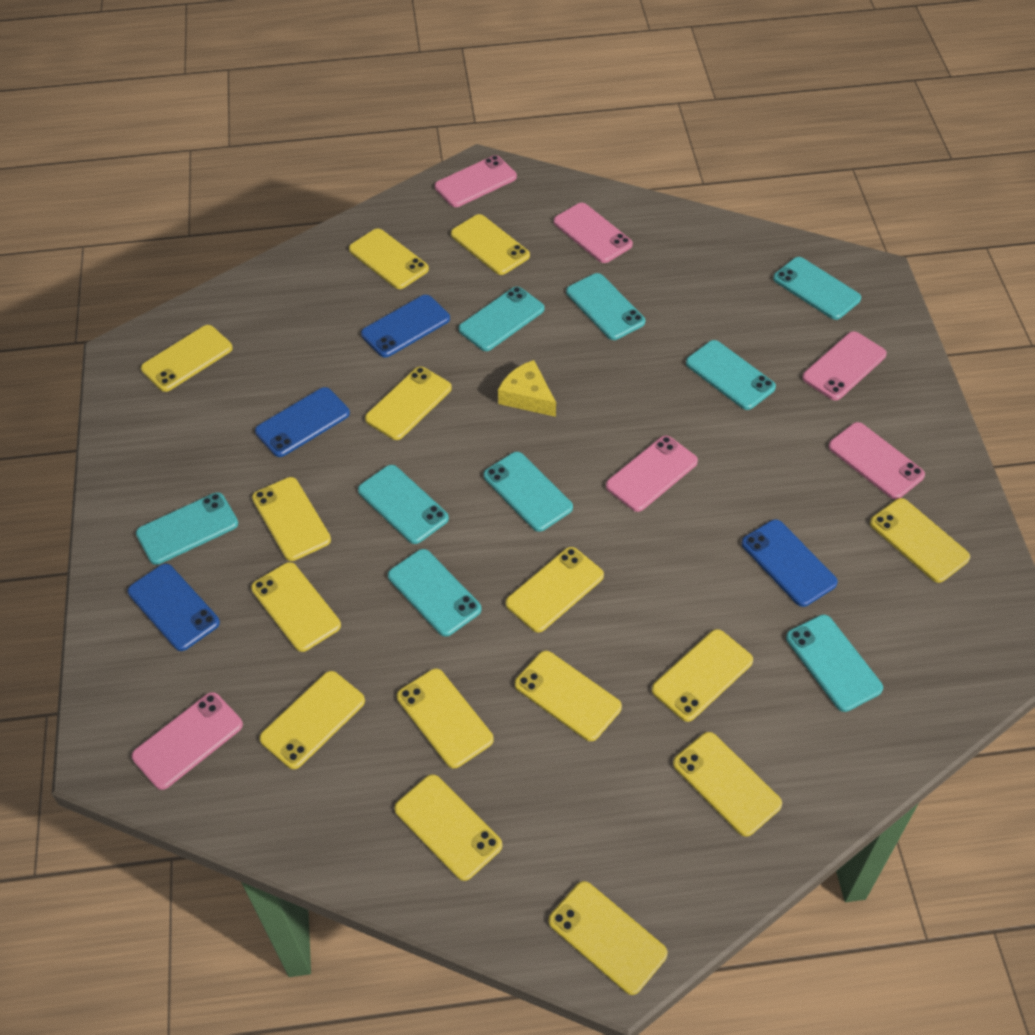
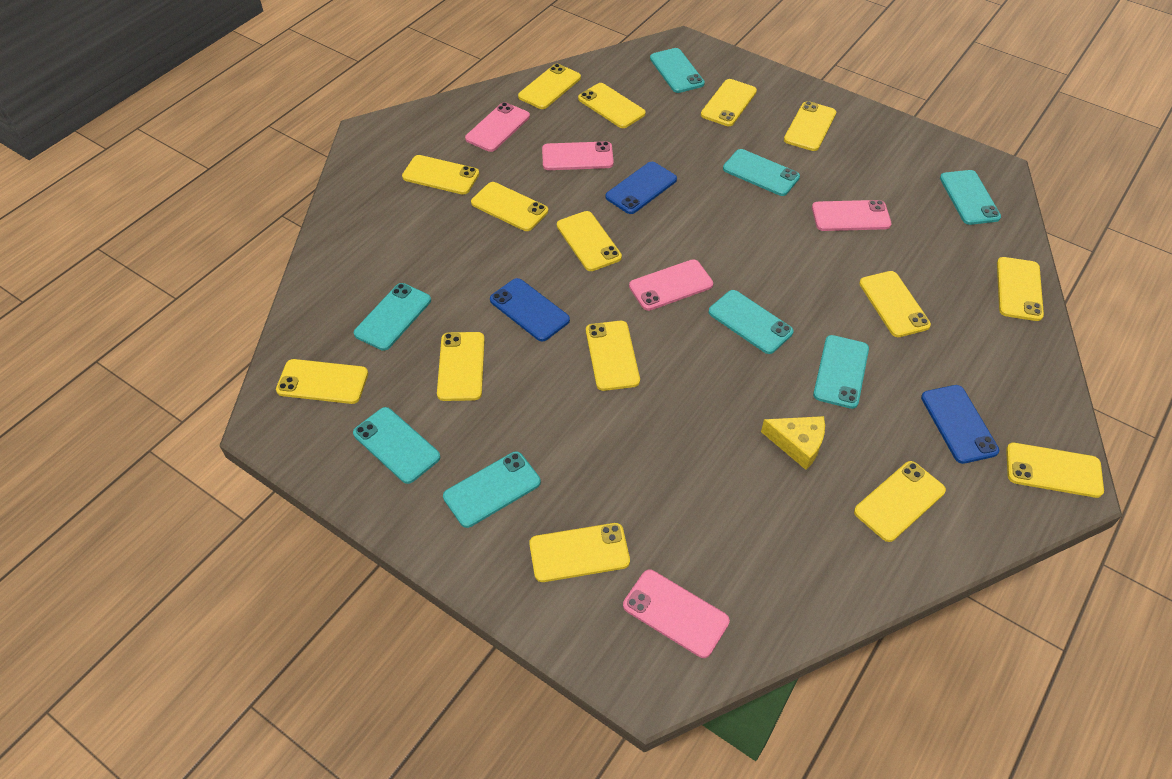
blue phone: 4 -> 3
pink phone: 6 -> 5
turquoise phone: 9 -> 8

